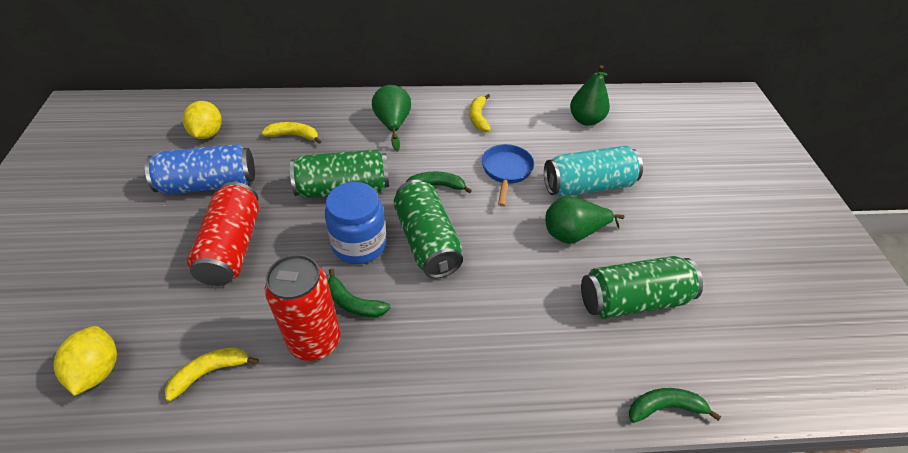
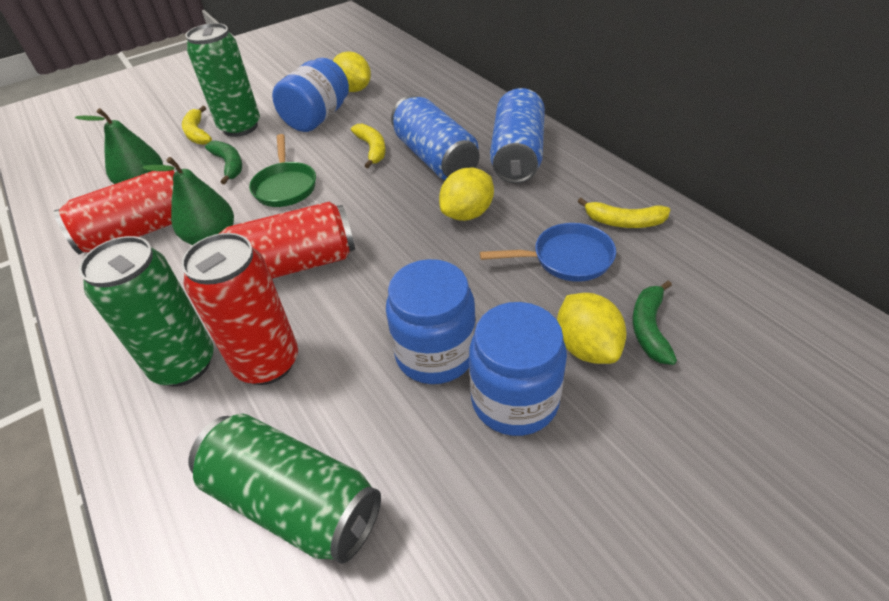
blue can: 1 -> 2
blue jar: 1 -> 3
green banana: 3 -> 2
green pan: 0 -> 1
green pear: 3 -> 2
red can: 2 -> 3
turquoise can: 1 -> 0
yellow lemon: 2 -> 3

